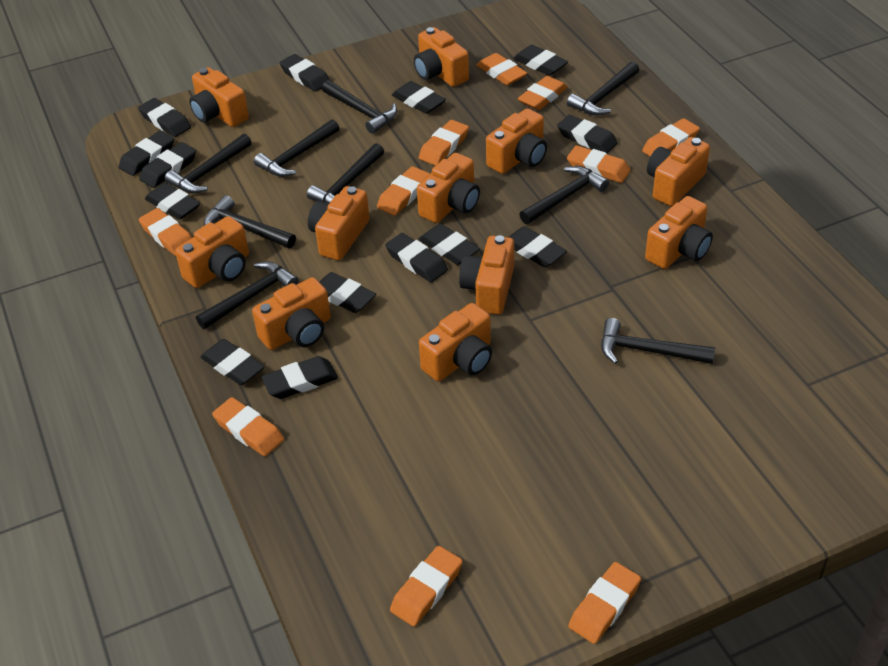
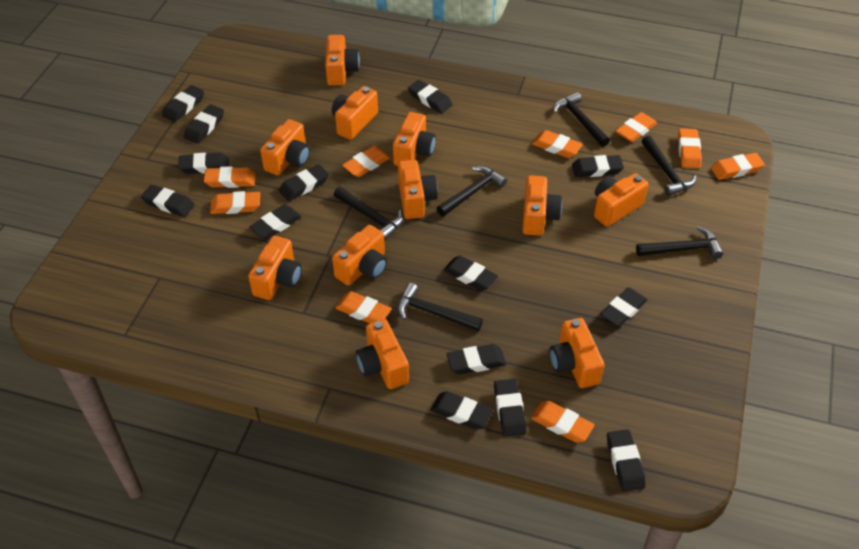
black hammer: 9 -> 6
orange eraser: 10 -> 9

